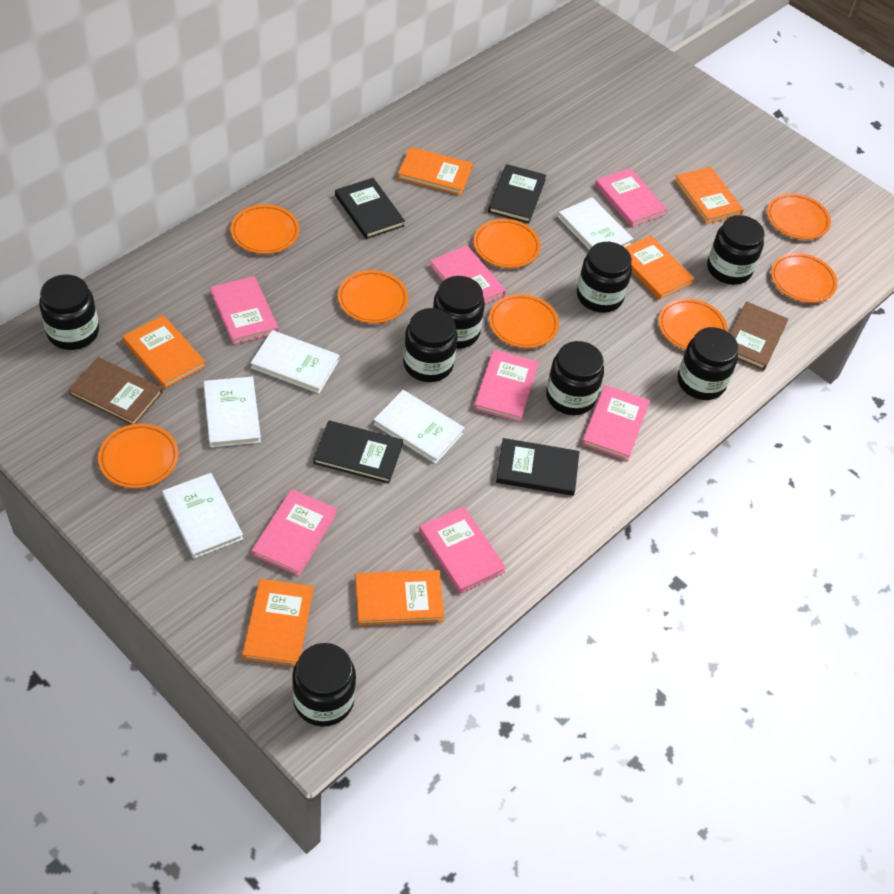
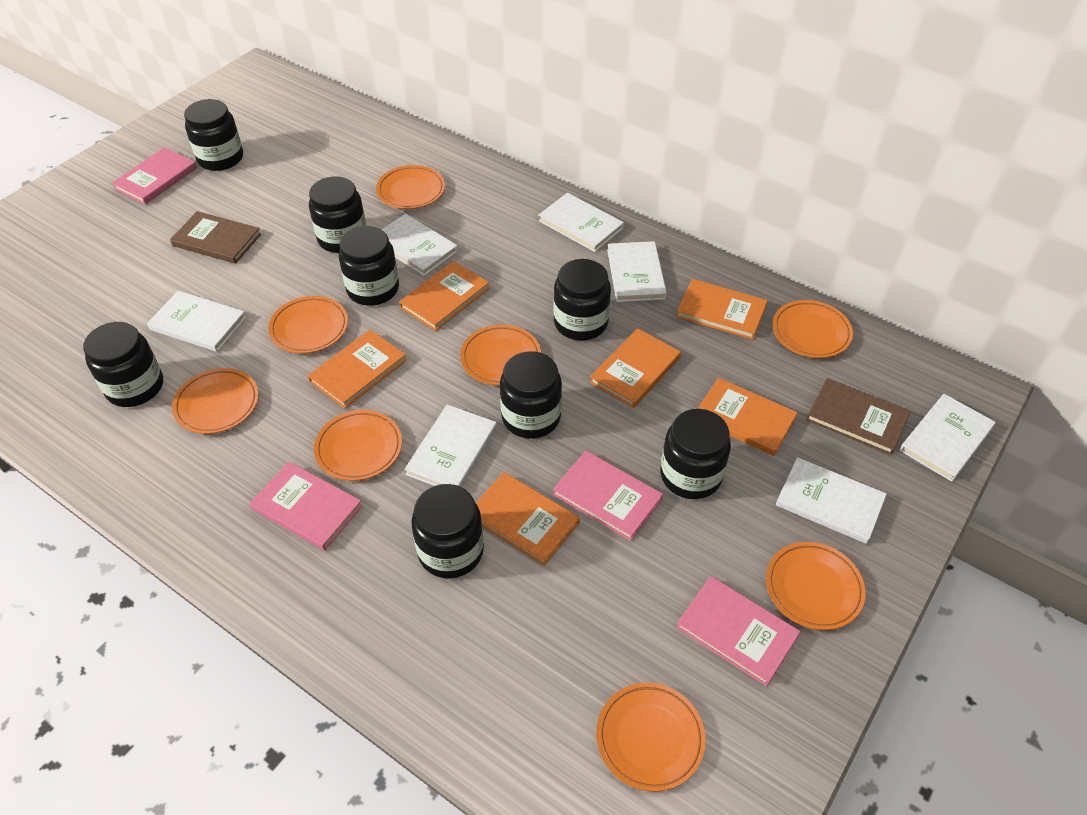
black book: 4 -> 0
pink book: 7 -> 4
white book: 5 -> 7

